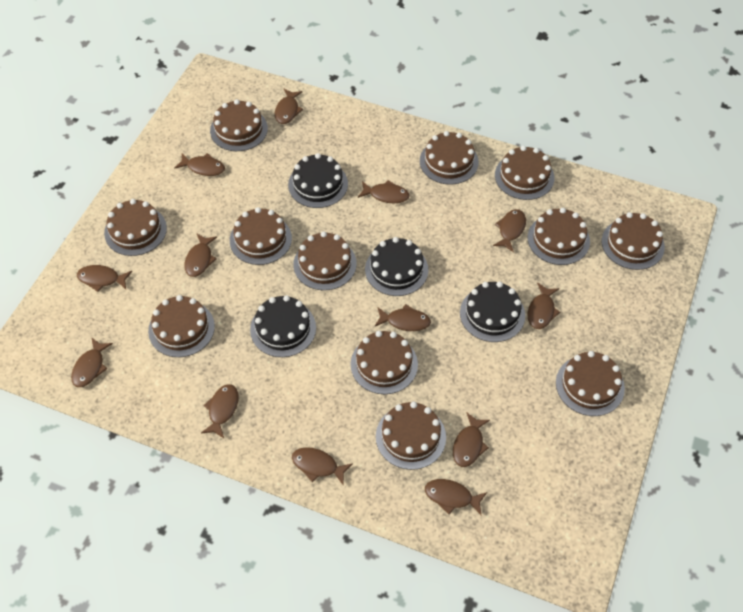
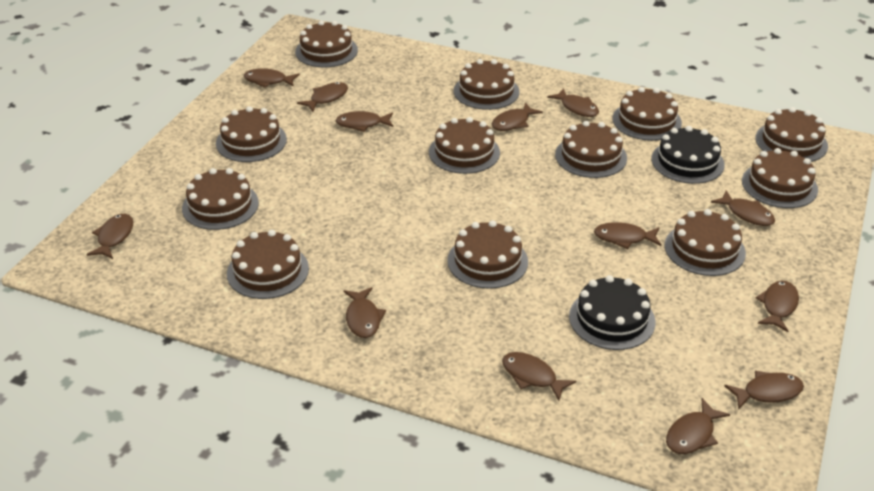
black cake: 4 -> 2

